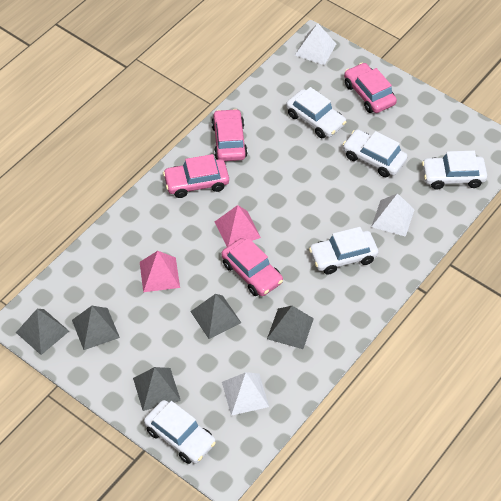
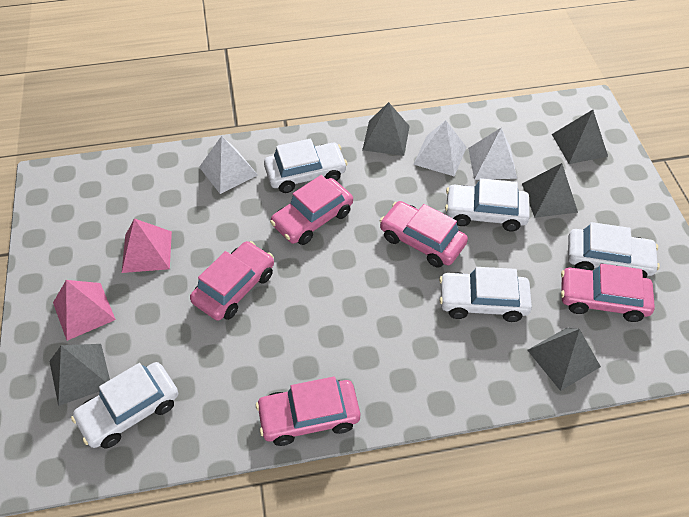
pink car: 4 -> 5

